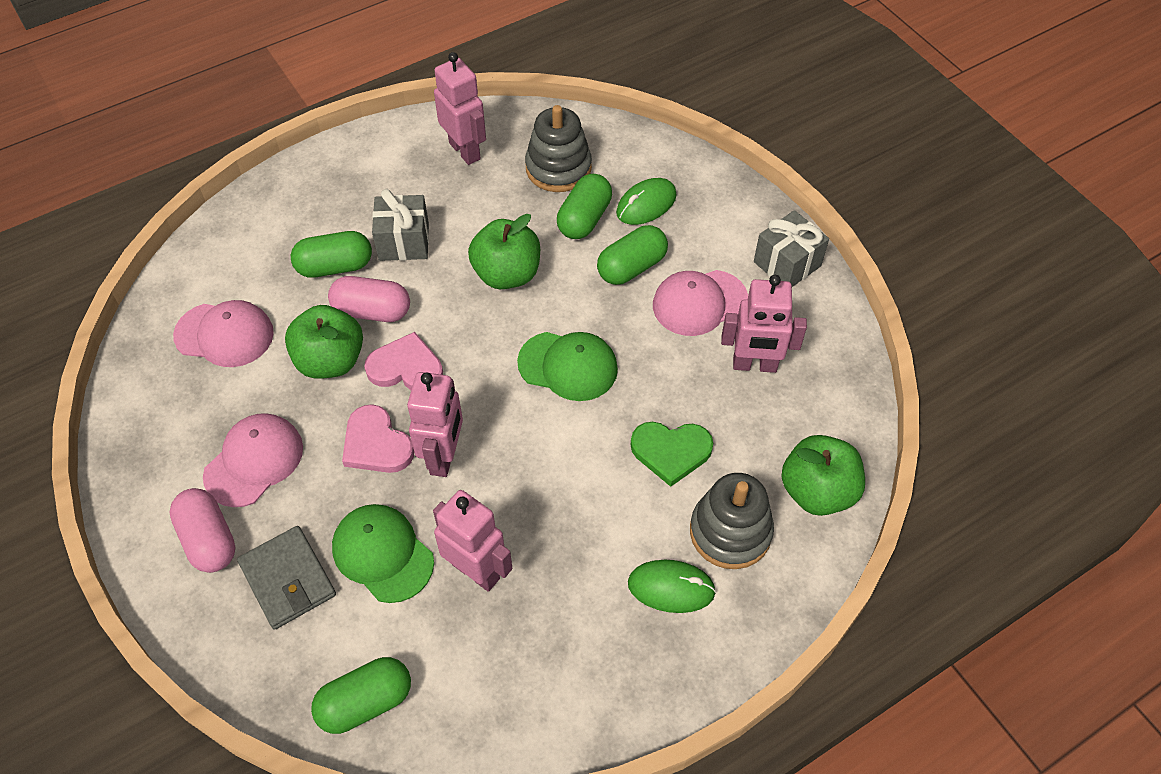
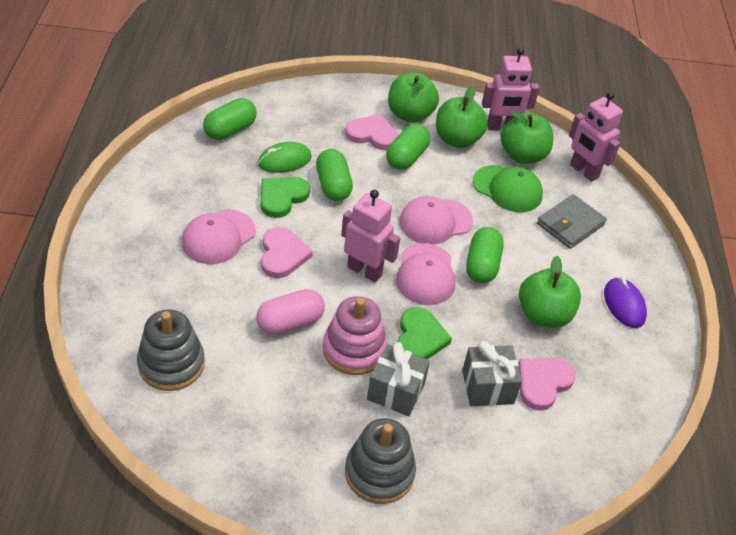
green apple: 3 -> 4
green cap: 2 -> 1
green heart: 1 -> 2
green mouse: 2 -> 1
pink capsule: 2 -> 1
pink heart: 2 -> 3
pink robot: 4 -> 3
pink stacking toy: 0 -> 1
purple mouse: 0 -> 1

